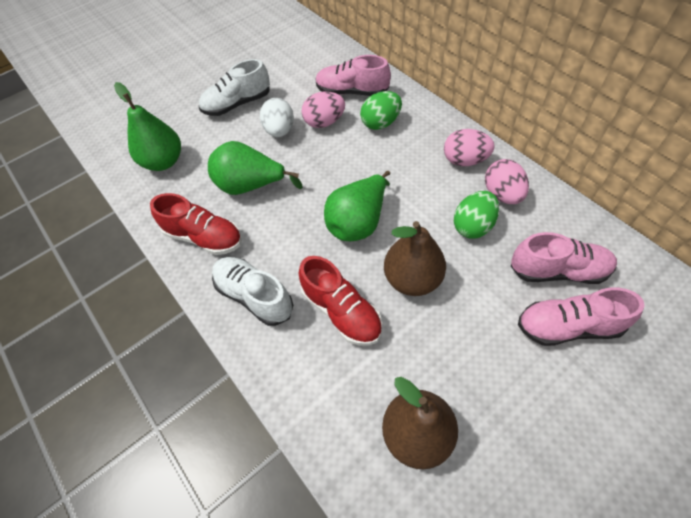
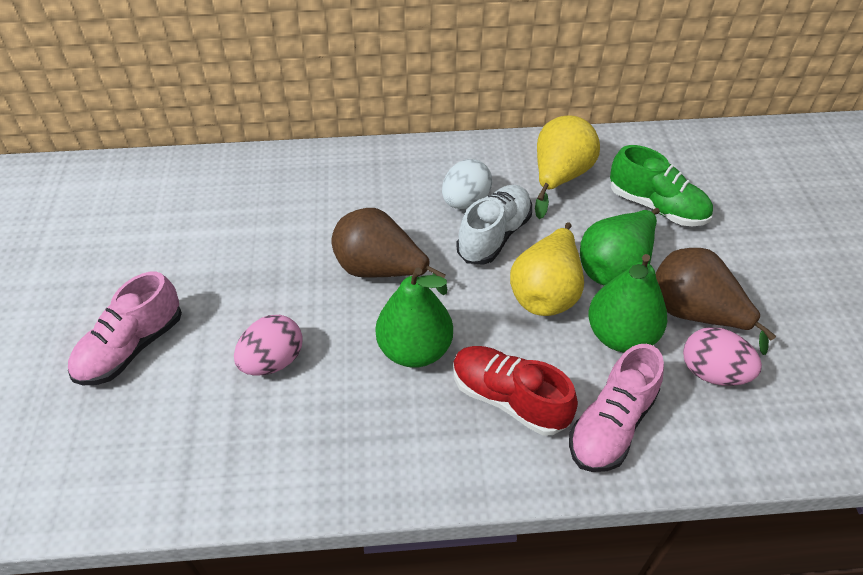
green egg: 2 -> 0
green shoe: 0 -> 1
pink egg: 3 -> 2
pink shoe: 3 -> 2
red shoe: 2 -> 1
white shoe: 2 -> 1
yellow pear: 0 -> 2

